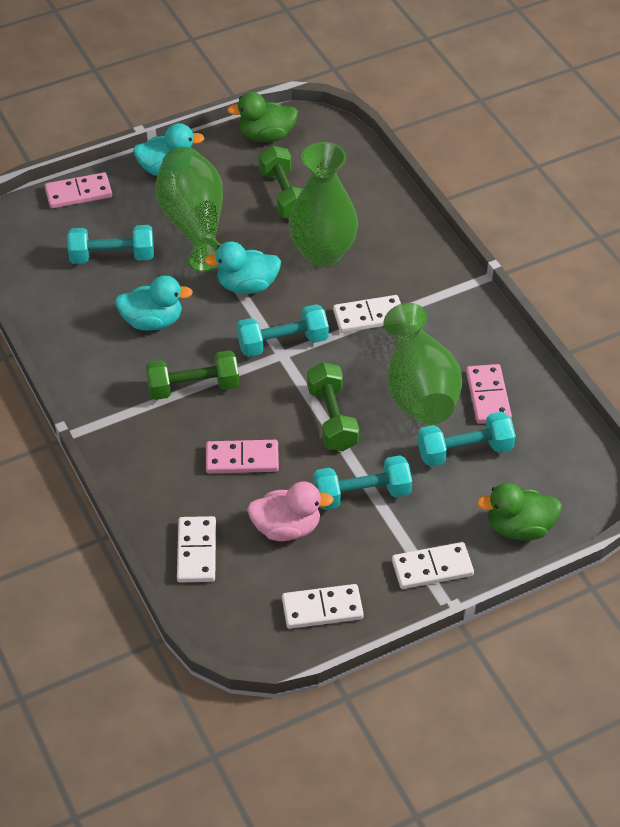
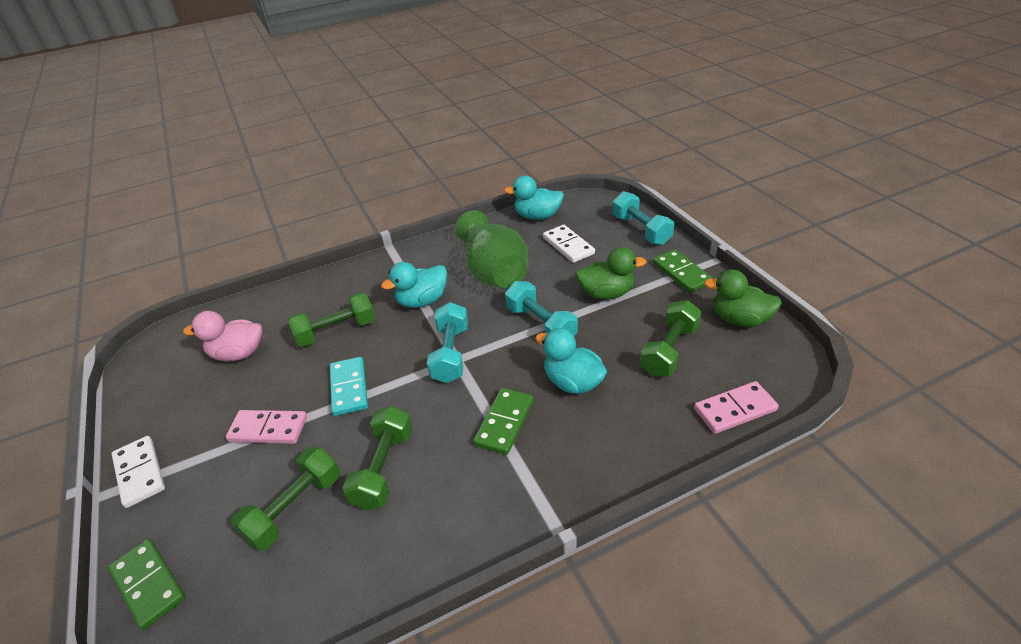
green domino: 0 -> 3
green dumbbell: 3 -> 4
green vase: 3 -> 1
pink domino: 3 -> 2
turquoise domino: 0 -> 1
turquoise dumbbell: 4 -> 3
white domino: 4 -> 2

